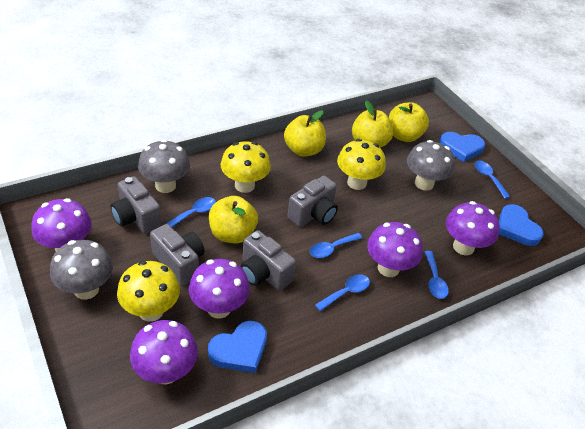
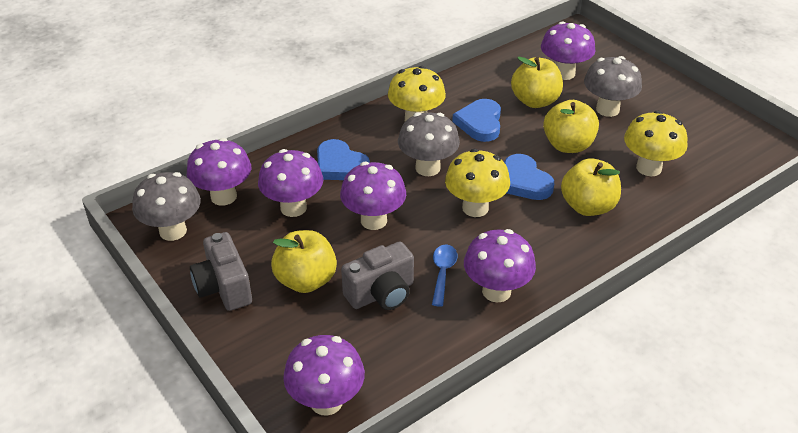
blue spoon: 5 -> 1
grey camera: 4 -> 2
purple mushroom: 5 -> 6

